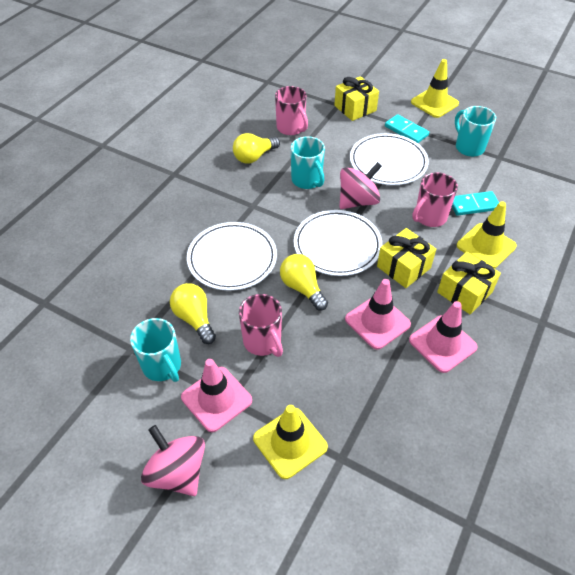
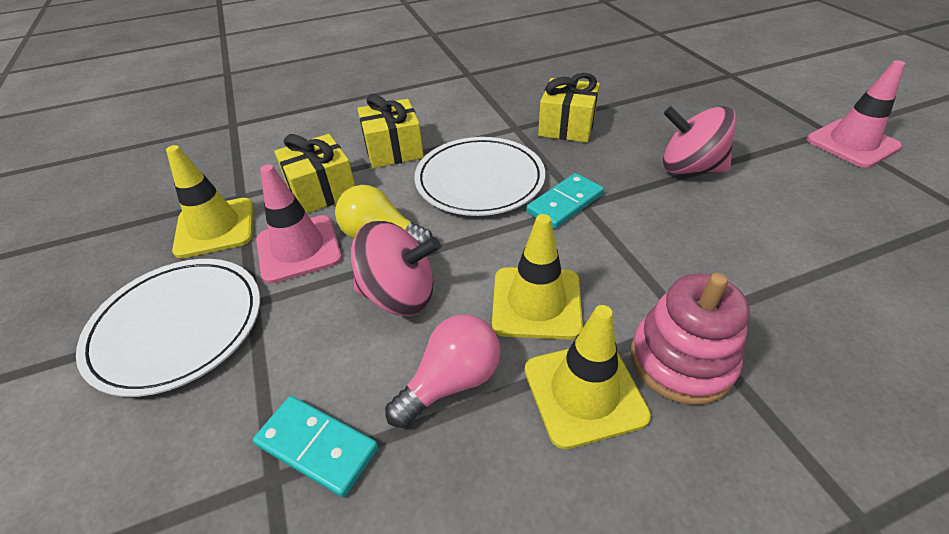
pink light bulb: 0 -> 1
pink mug: 3 -> 0
pink stacking toy: 0 -> 1
pink traffic cone: 3 -> 2
turquoise mug: 3 -> 0
white plate: 3 -> 2
yellow light bulb: 3 -> 1

